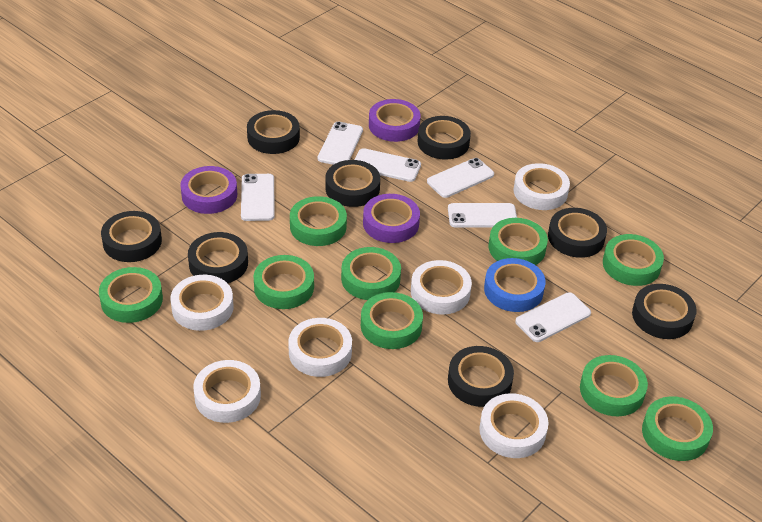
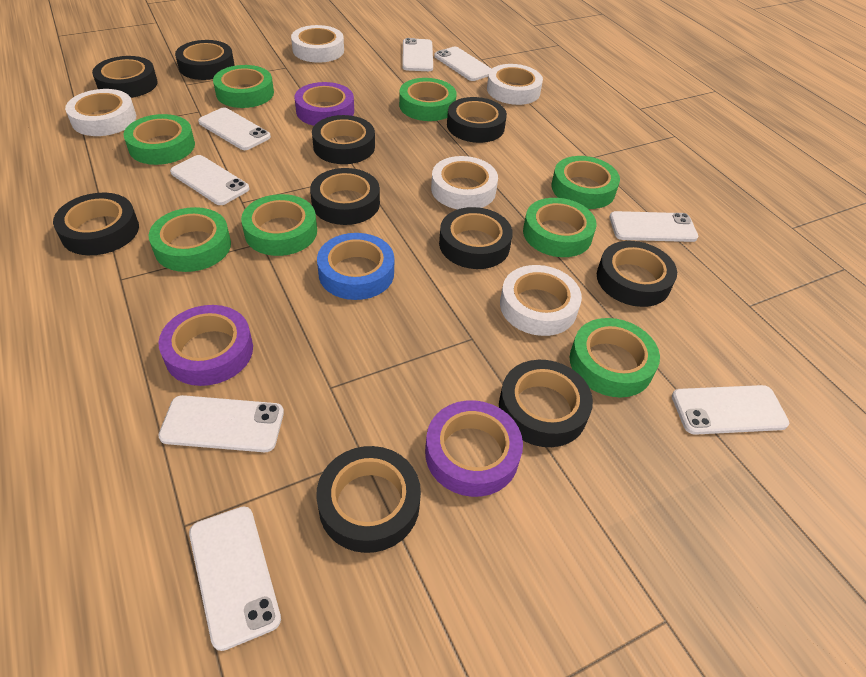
black tape: 8 -> 10
green tape: 9 -> 8
white phone: 6 -> 8
white tape: 6 -> 5

